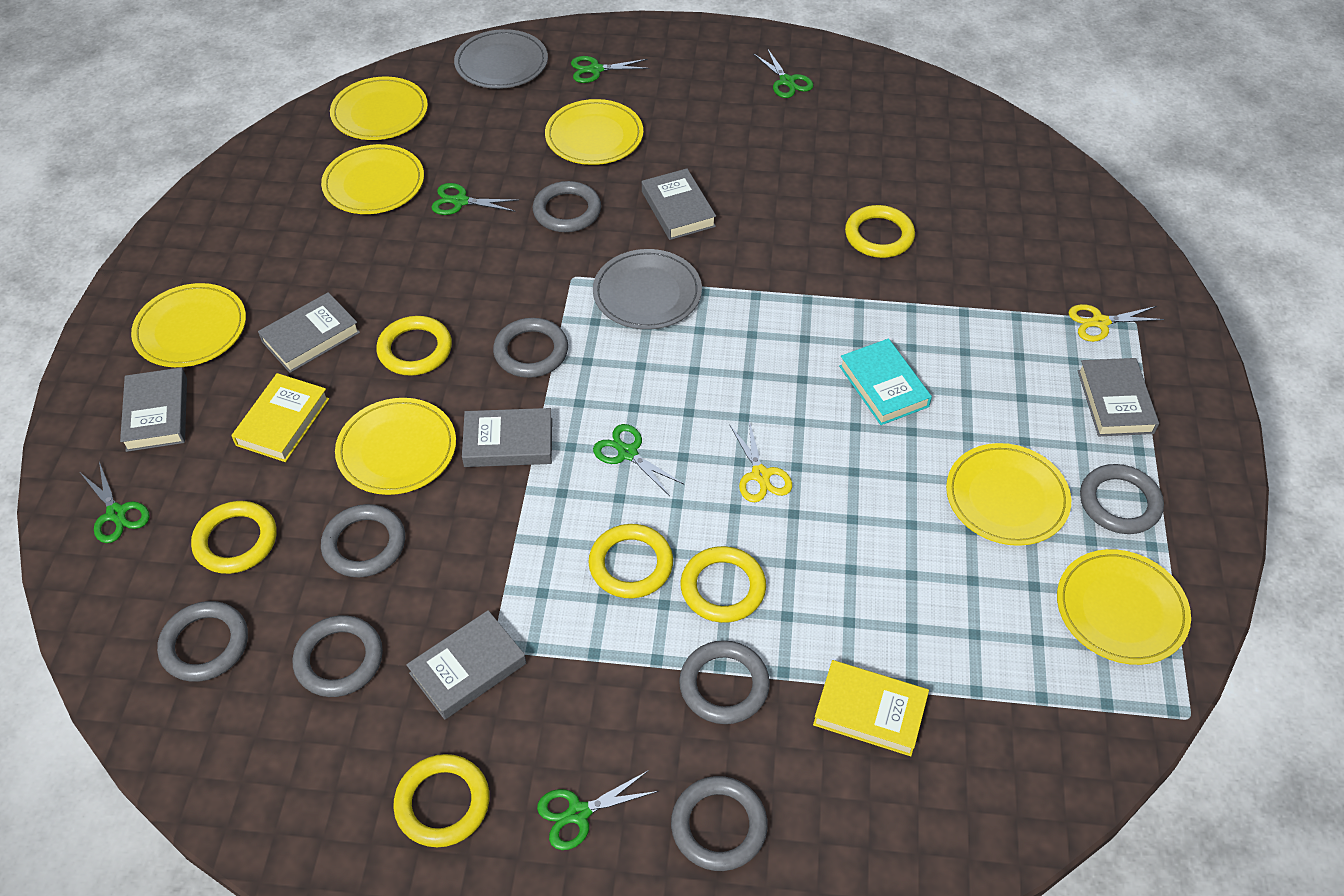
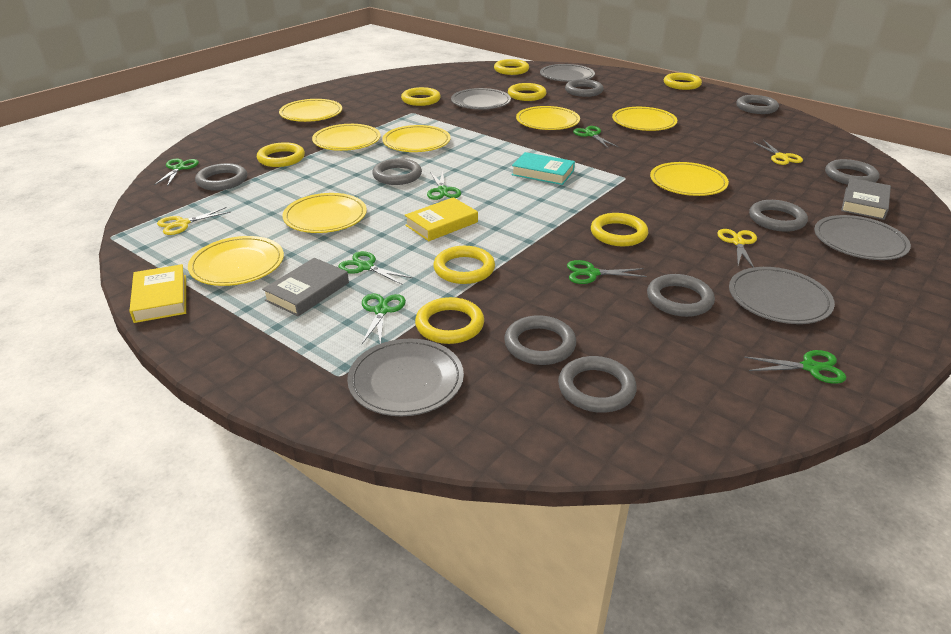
green scissors: 6 -> 7
grey book: 6 -> 2
grey plate: 2 -> 5
grey ring: 8 -> 9
yellow plate: 7 -> 8
yellow ring: 6 -> 8
yellow scissors: 2 -> 3

